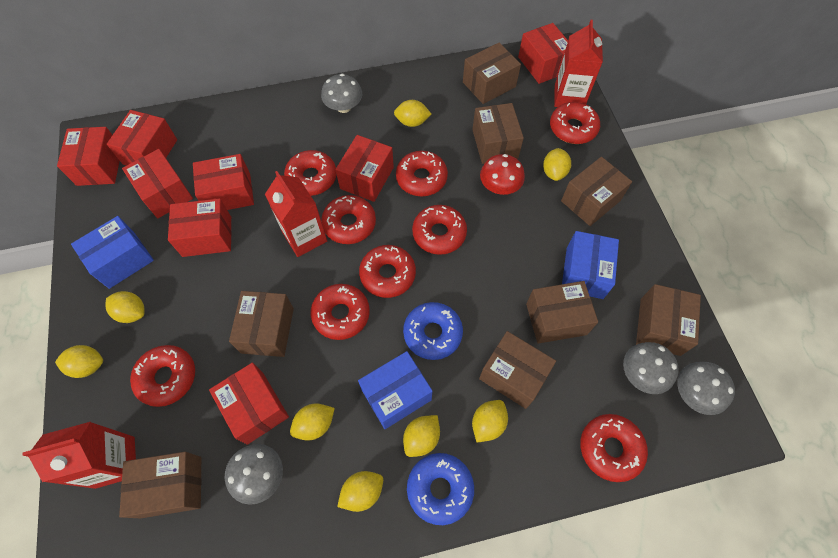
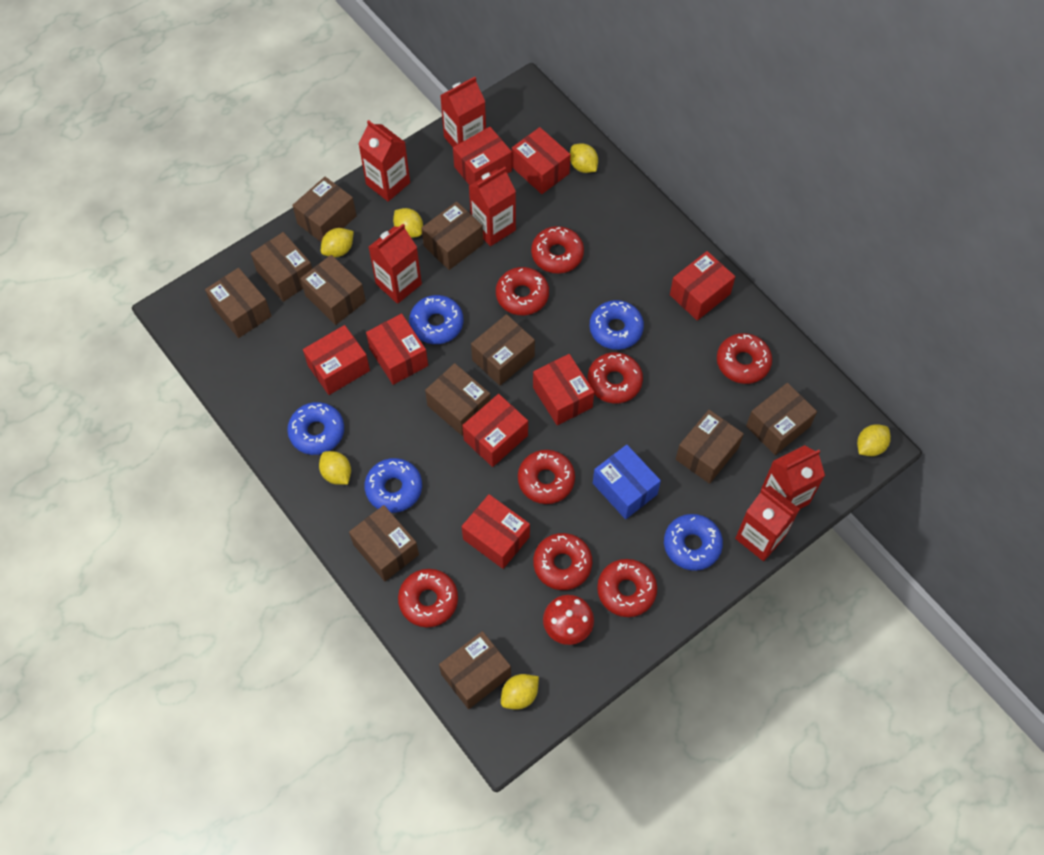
blue box: 3 -> 1
blue donut: 2 -> 5
brown box: 8 -> 11
grey mushroom: 4 -> 0
red carton: 3 -> 6
red donut: 9 -> 8
yellow lemon: 8 -> 6

